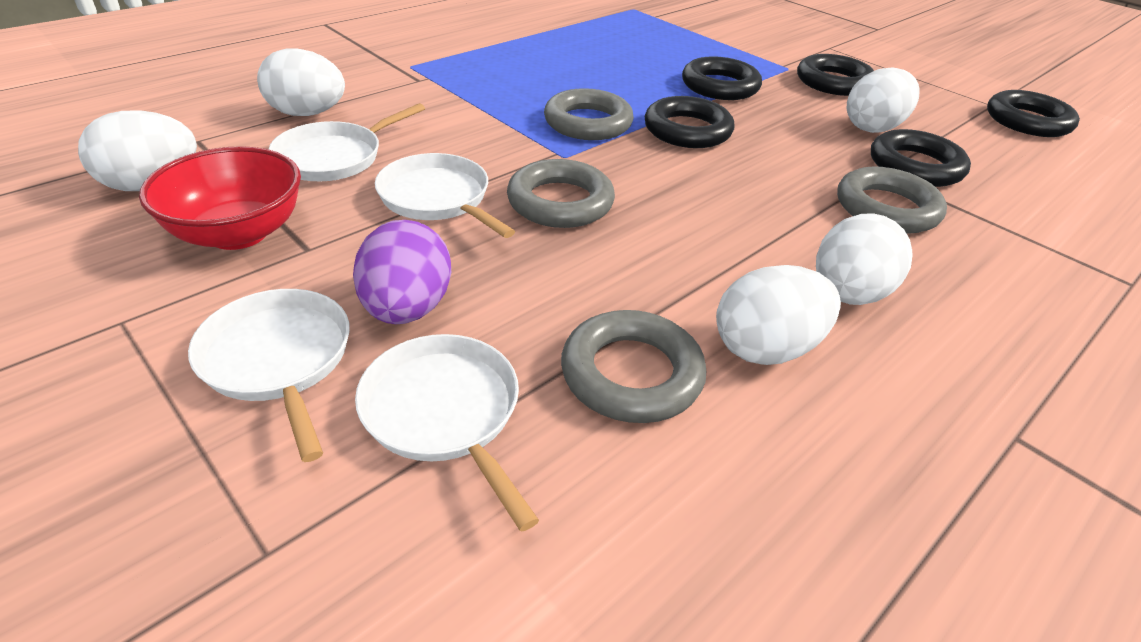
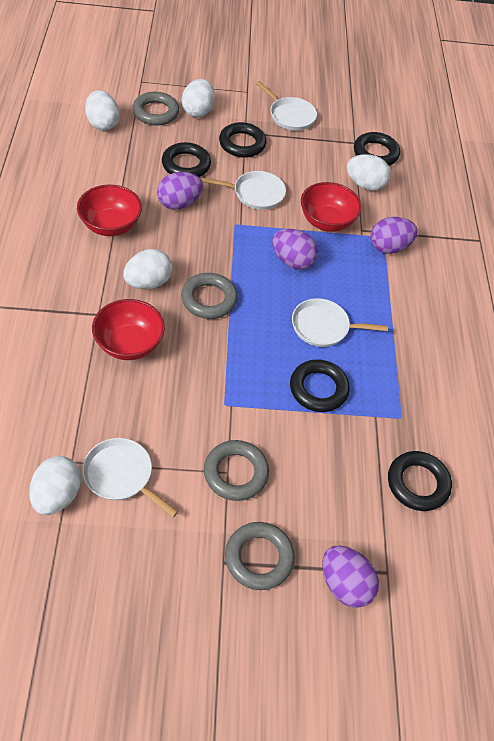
purple egg: 1 -> 4
red bowl: 1 -> 3

